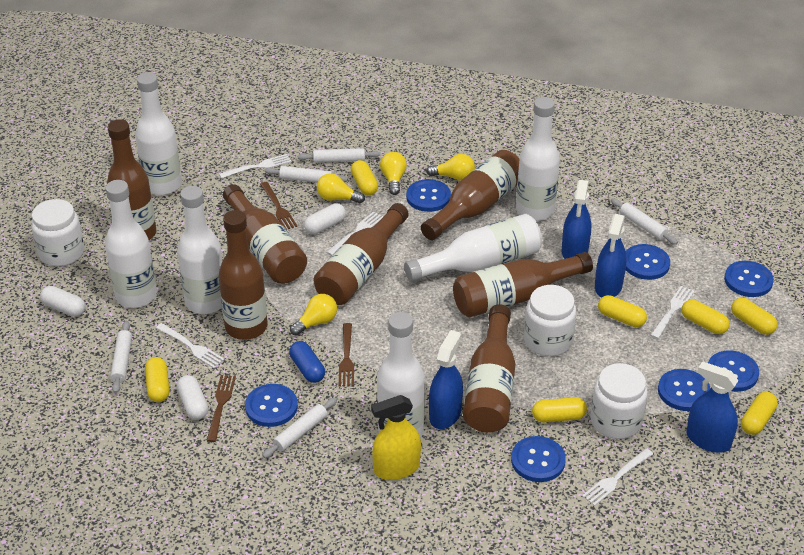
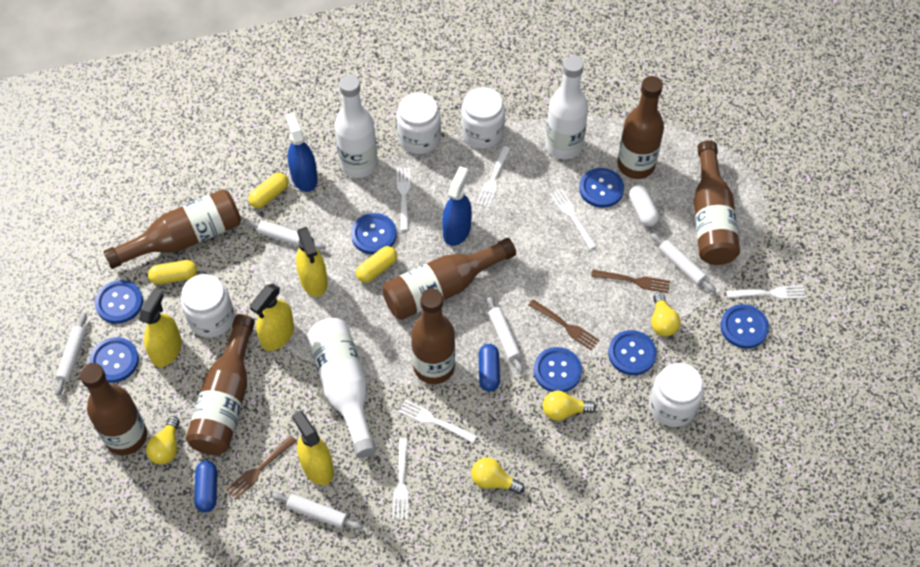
blue capsule: 1 -> 2
blue spray bottle: 4 -> 2
white bottle: 6 -> 3
white capsule: 3 -> 1
white fork: 5 -> 6
white jar: 3 -> 4
yellow capsule: 7 -> 3
yellow spray bottle: 1 -> 4

